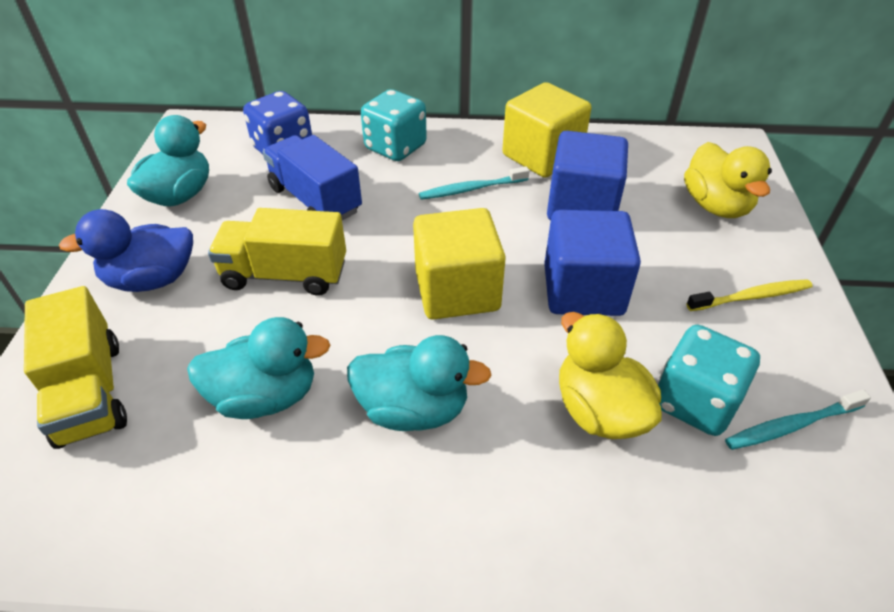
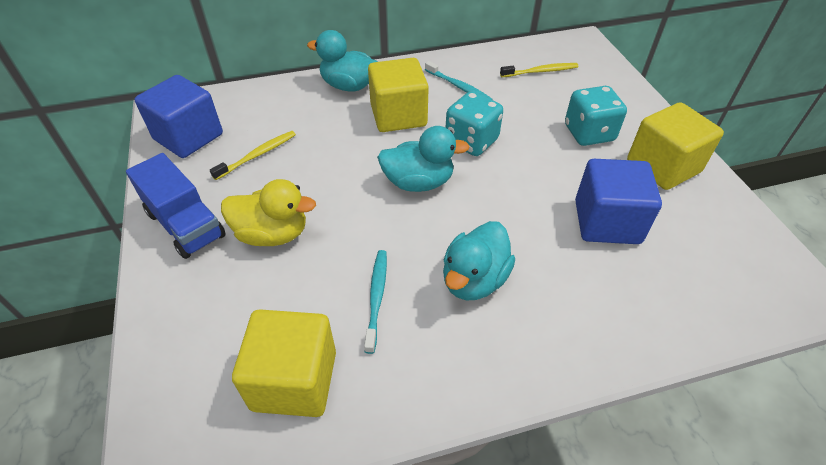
blue dice: 1 -> 0
blue duck: 1 -> 0
yellow cube: 2 -> 3
yellow duck: 2 -> 1
yellow toothbrush: 1 -> 2
yellow truck: 2 -> 0

